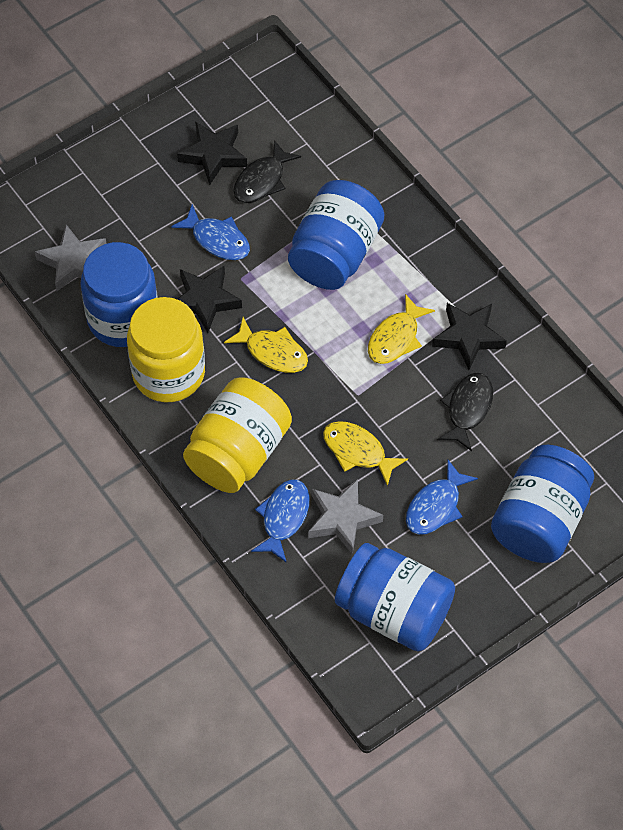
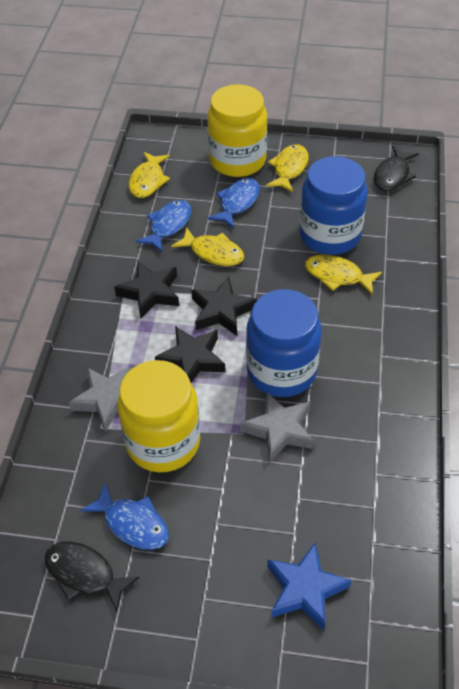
blue jar: 4 -> 2
blue star: 0 -> 1
yellow fish: 3 -> 4

